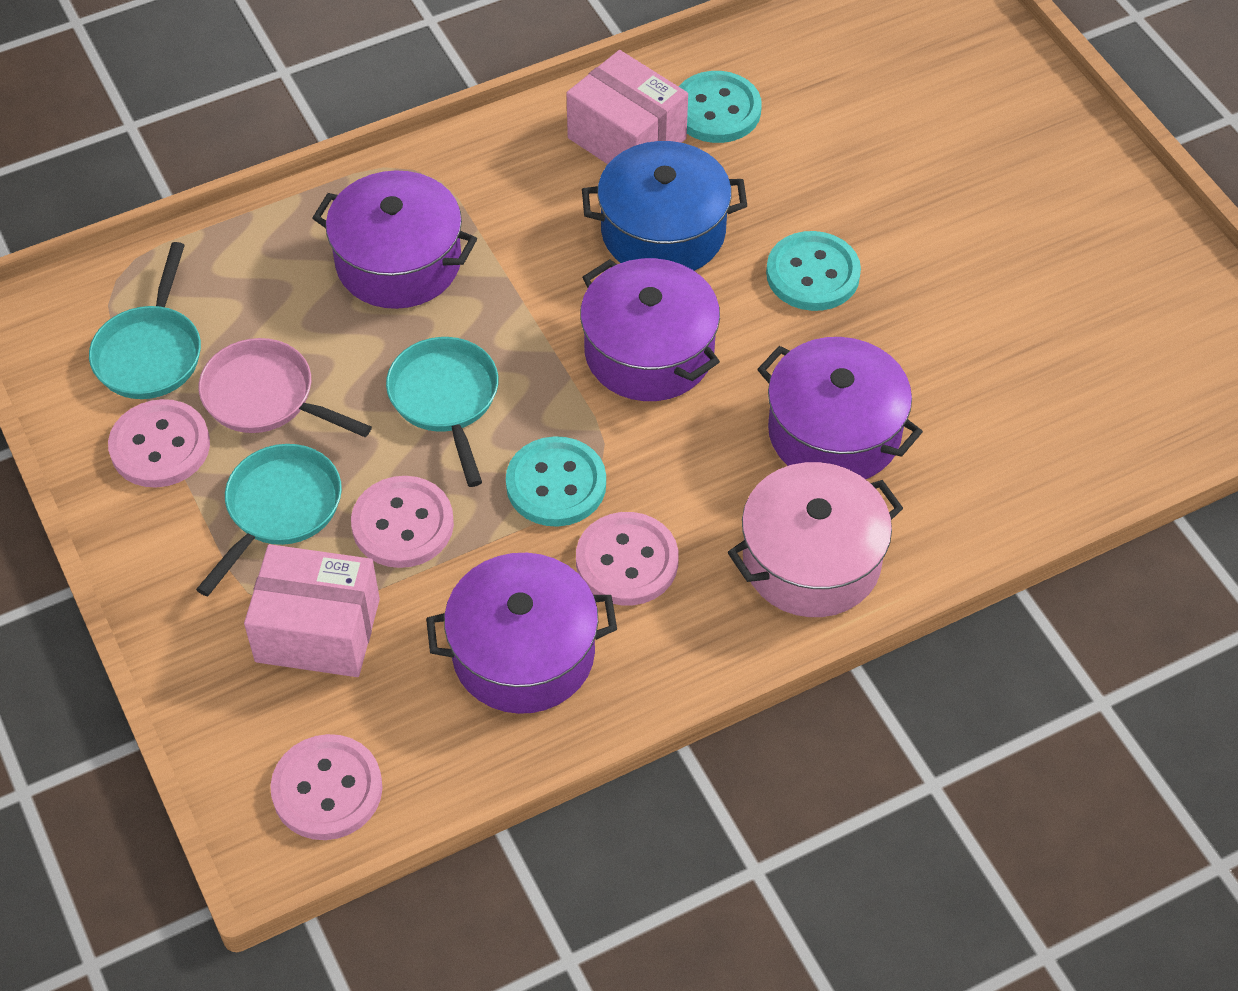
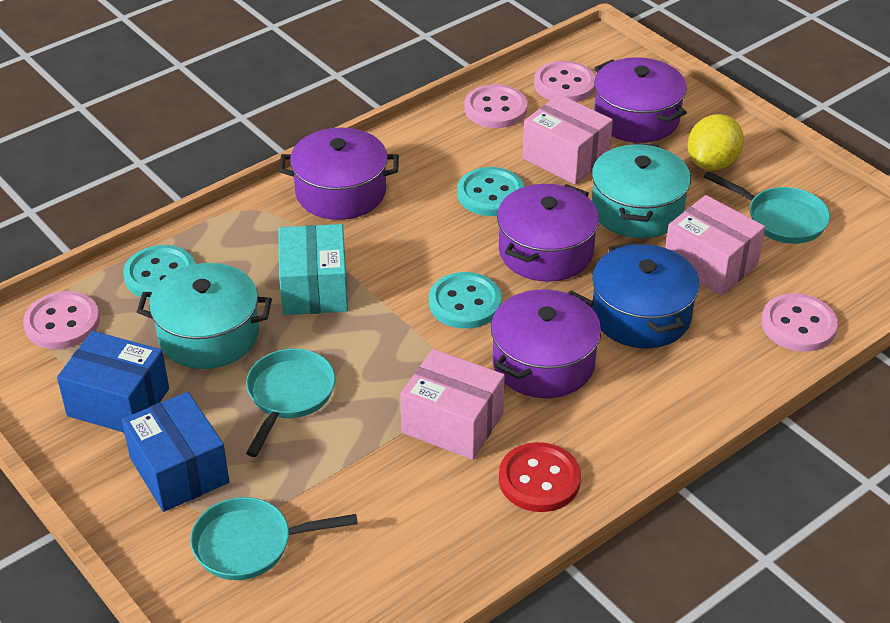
blue box: 0 -> 2
pink box: 2 -> 3
pink pan: 1 -> 0
pink pot: 1 -> 0
red button: 0 -> 1
turquoise box: 0 -> 1
turquoise pot: 0 -> 2
yellow lemon: 0 -> 1

